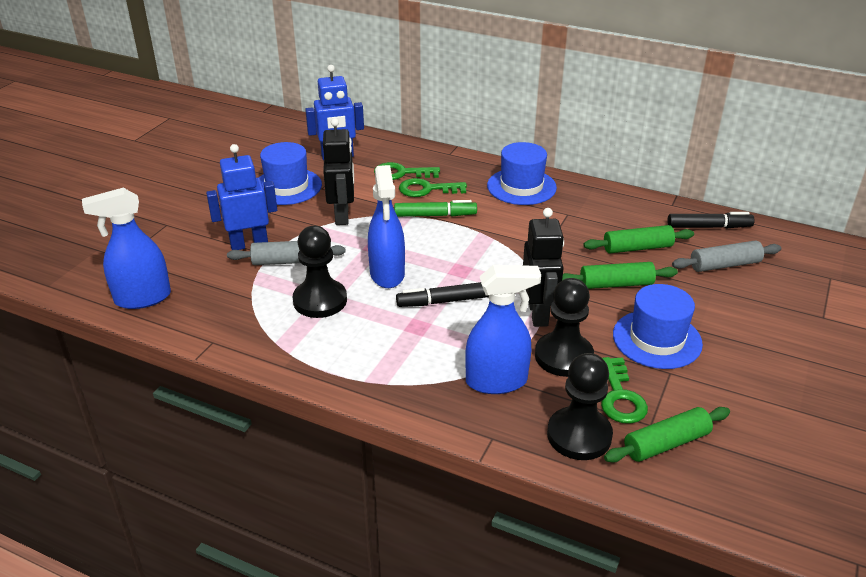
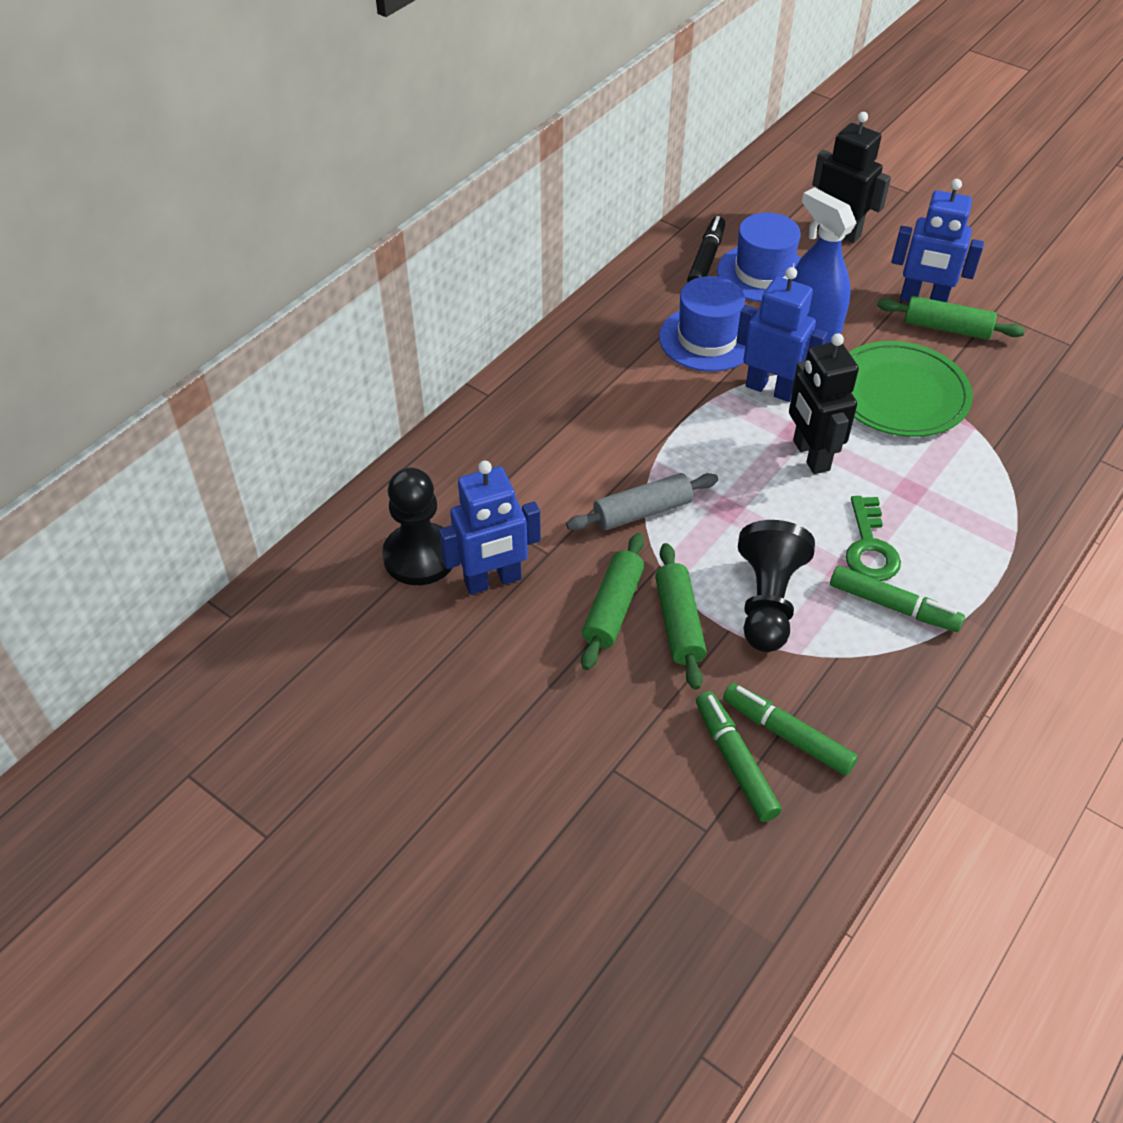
black marker: 2 -> 1
black pawn: 3 -> 2
blue hat: 3 -> 2
blue robot: 2 -> 3
blue spray bottle: 3 -> 1
green key: 3 -> 1
green marker: 1 -> 3
green plate: 0 -> 1
grey rolling pin: 2 -> 1

